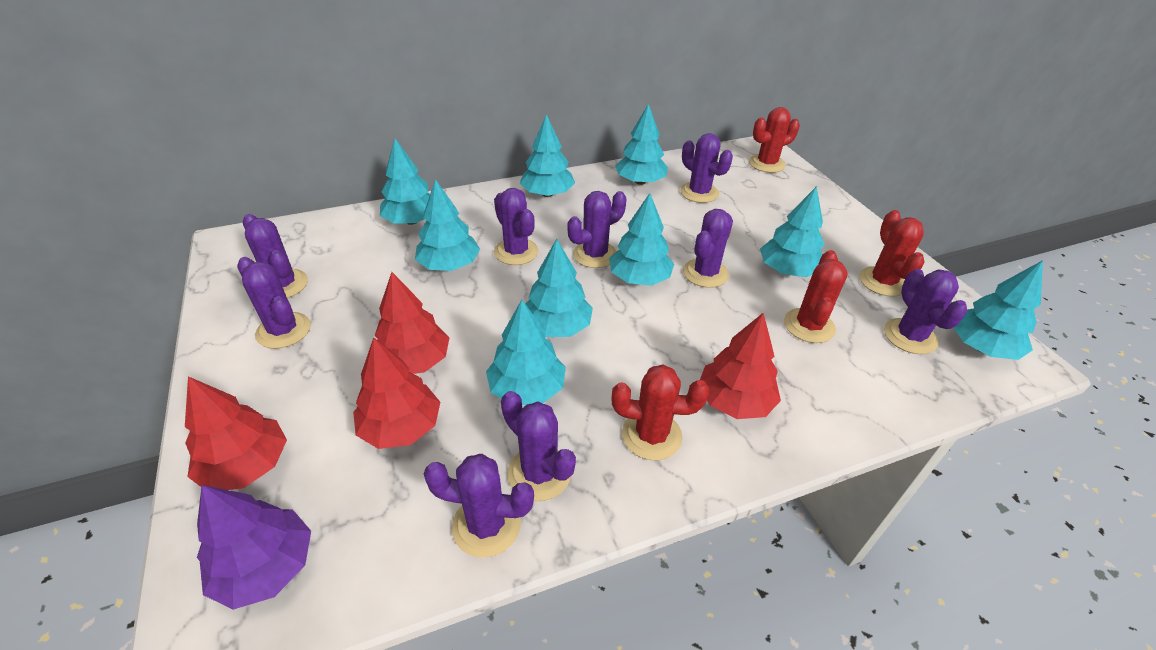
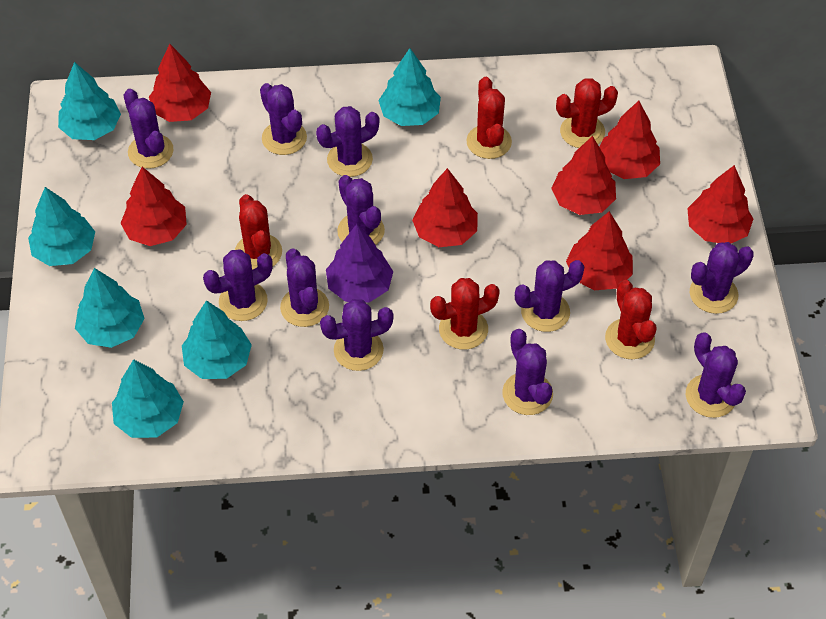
purple cactus: 9 -> 11
red cactus: 4 -> 5
red tree: 4 -> 7
turquoise tree: 9 -> 6

